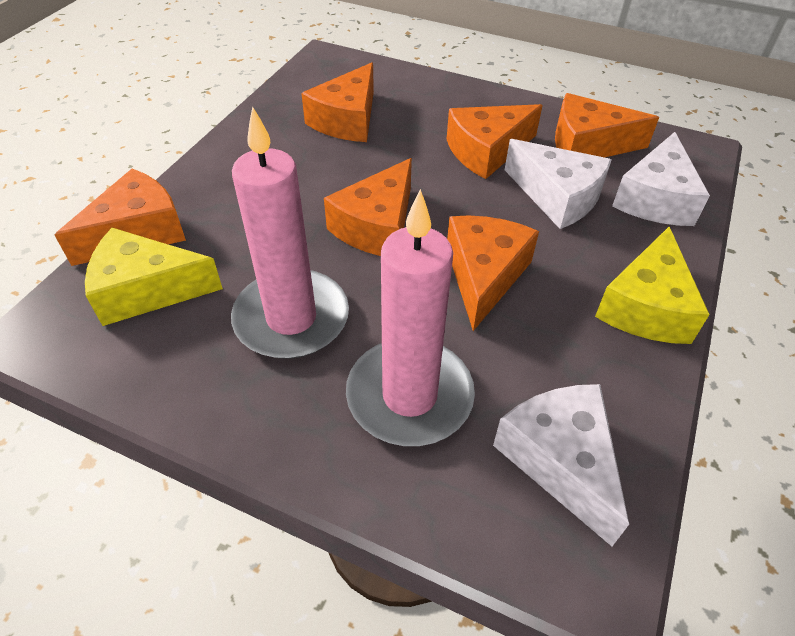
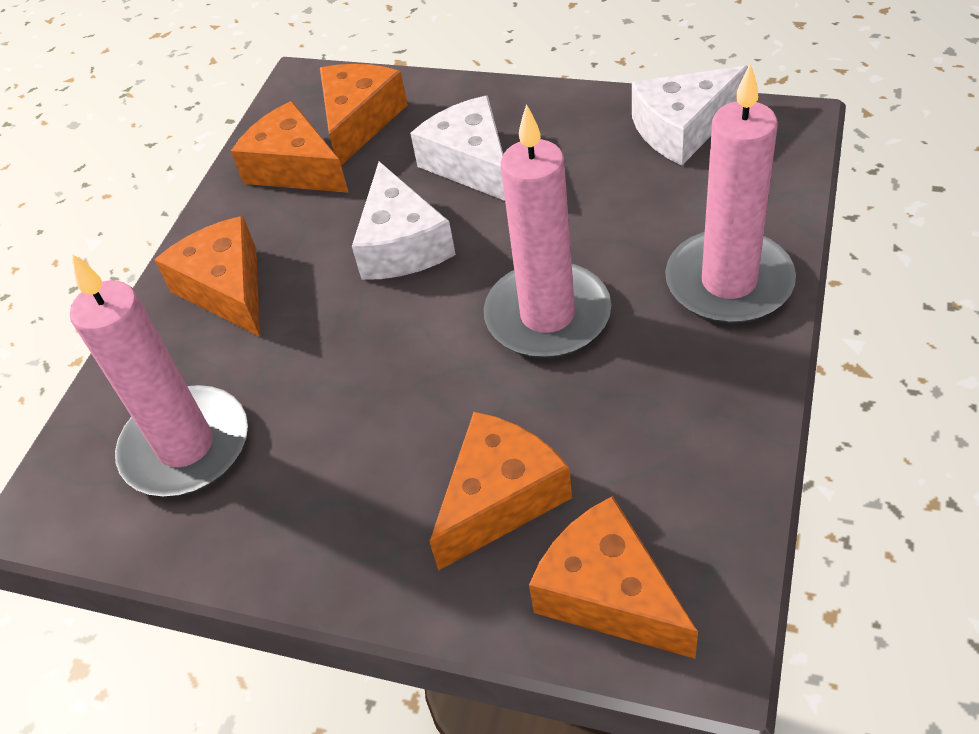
orange cheese: 6 -> 5
pink candle: 2 -> 3
yellow cheese: 2 -> 0

